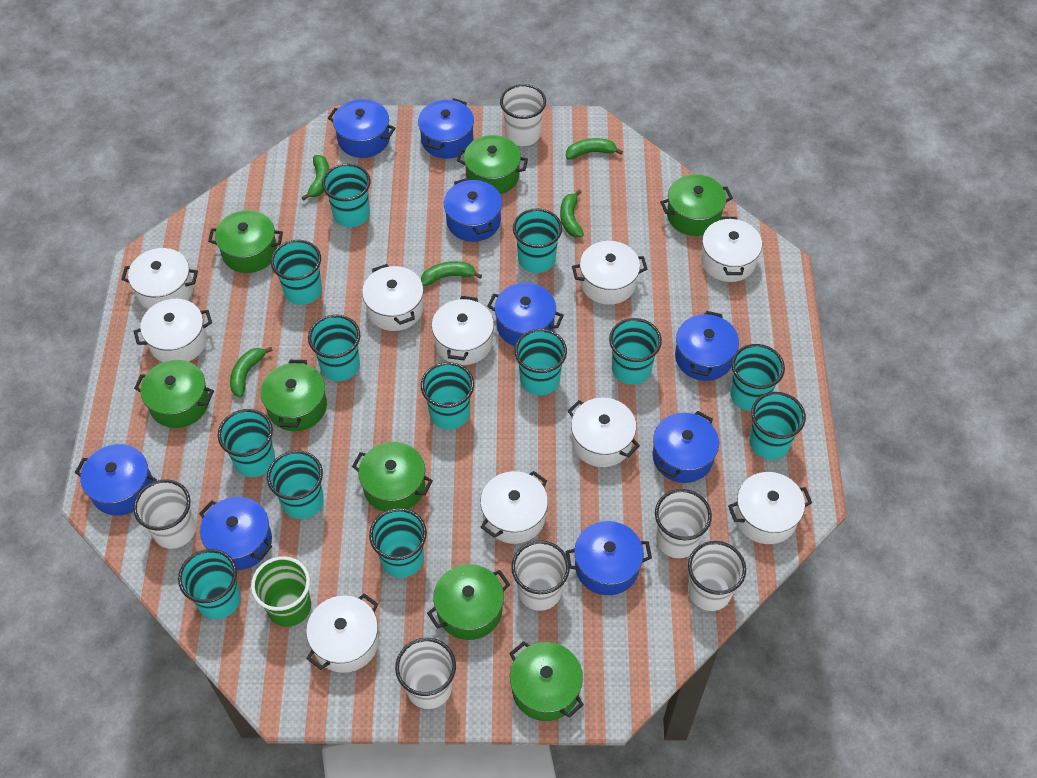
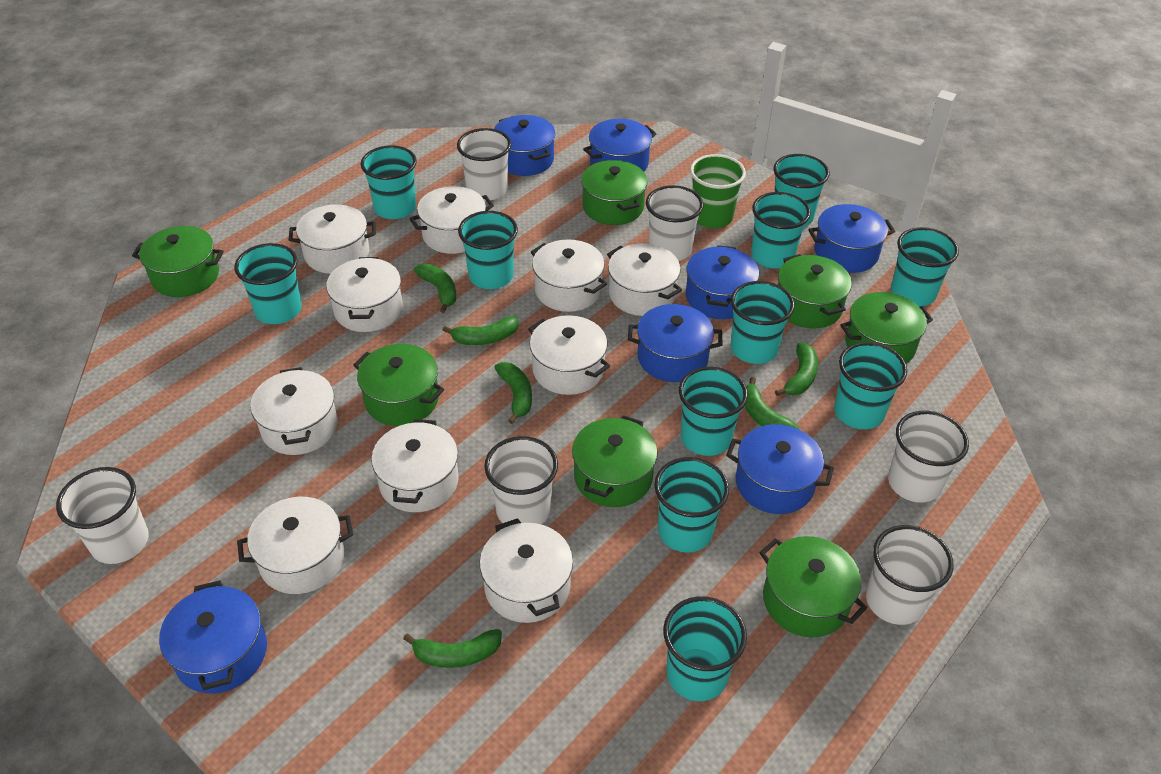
blue pot: 9 -> 7
green banana: 5 -> 6
green pot: 8 -> 7
turquoise cup: 13 -> 11

